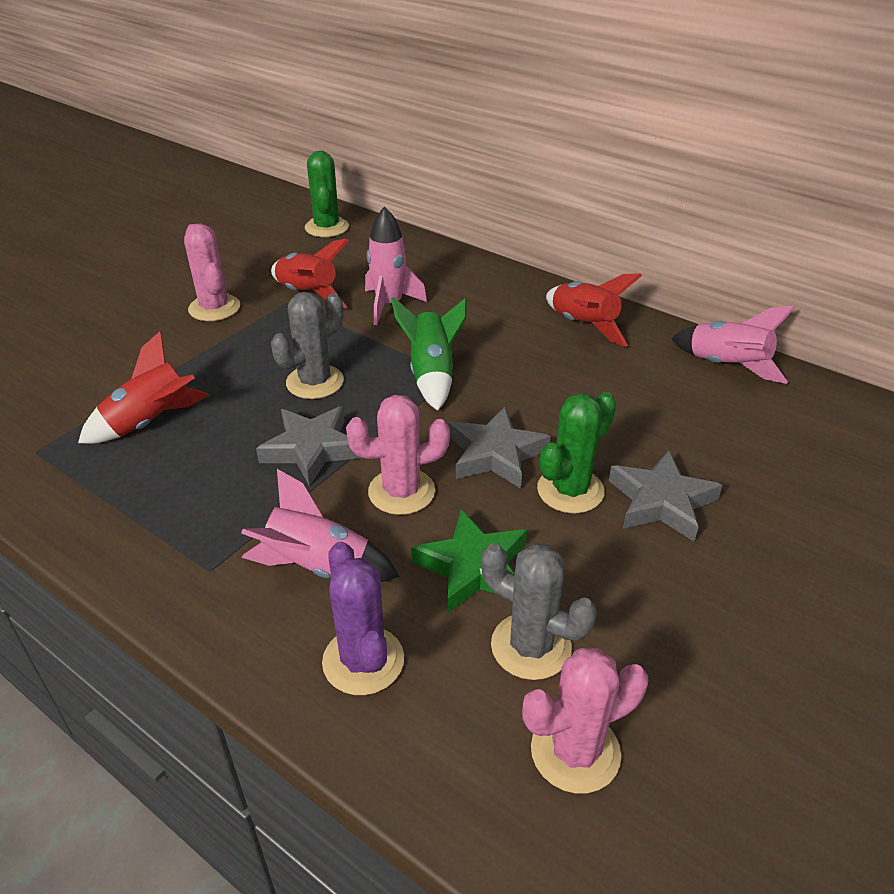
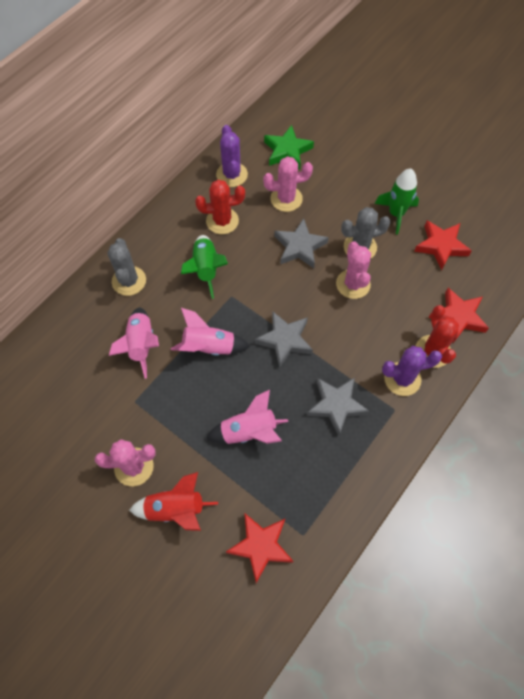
green cactus: 2 -> 0
green rocket: 1 -> 2
purple cactus: 1 -> 2
red cactus: 0 -> 2
red rocket: 3 -> 1
red star: 0 -> 3

